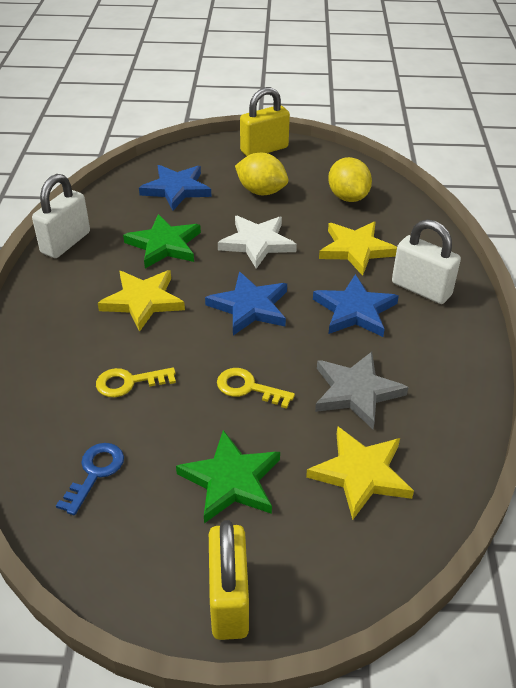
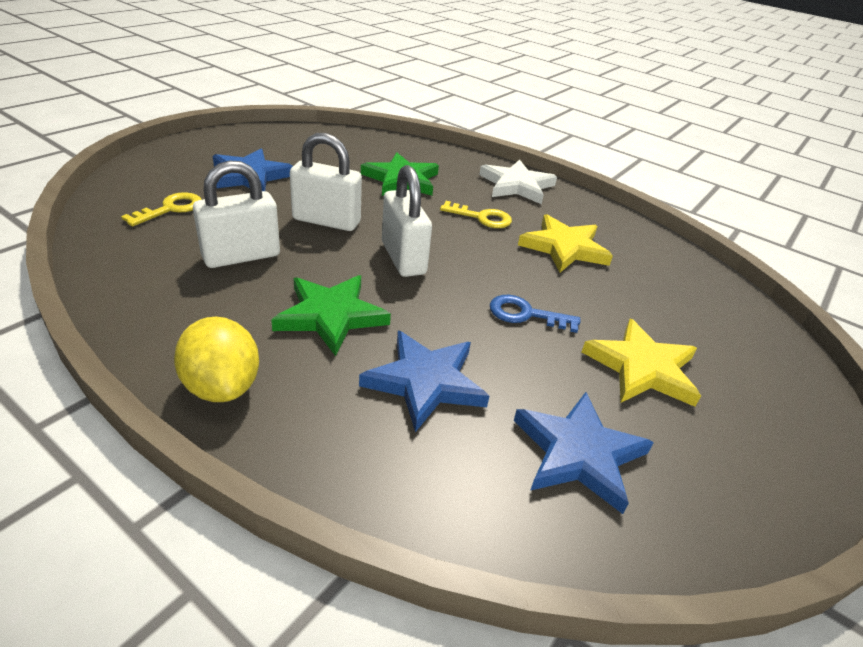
grey star: 1 -> 0
white padlock: 2 -> 3
yellow lemon: 2 -> 1
yellow padlock: 2 -> 0
yellow star: 3 -> 2

